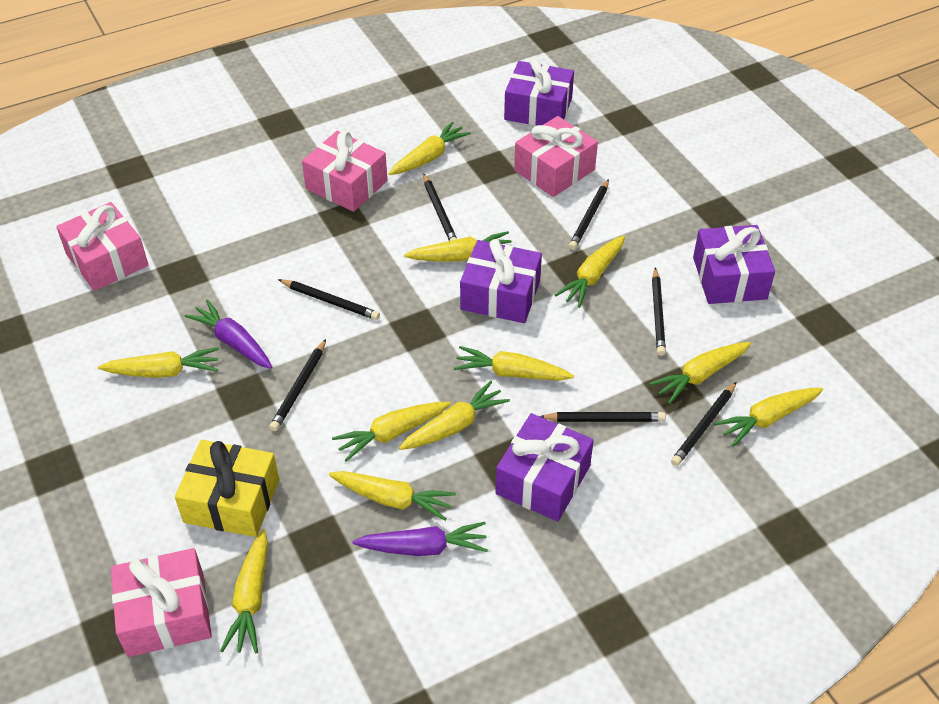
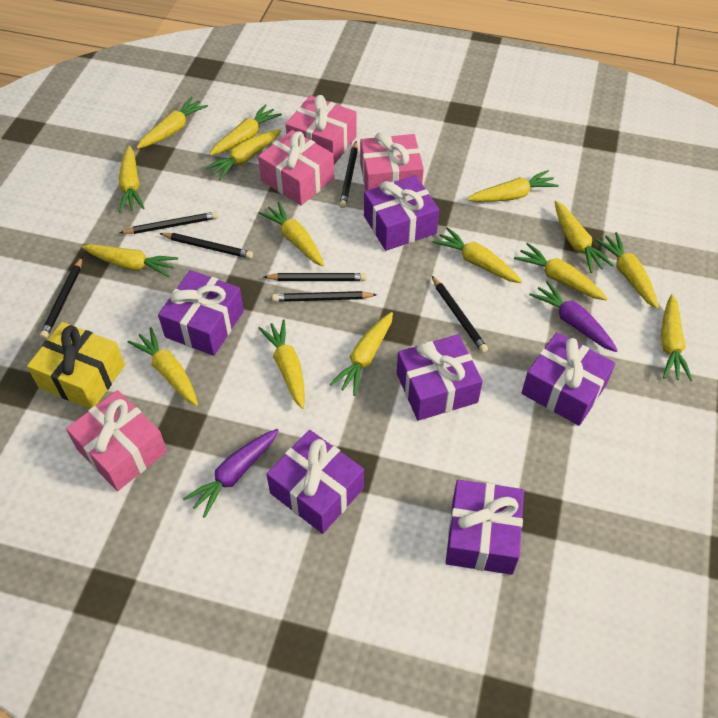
purple gift: 4 -> 6
yellow carrot: 11 -> 15

